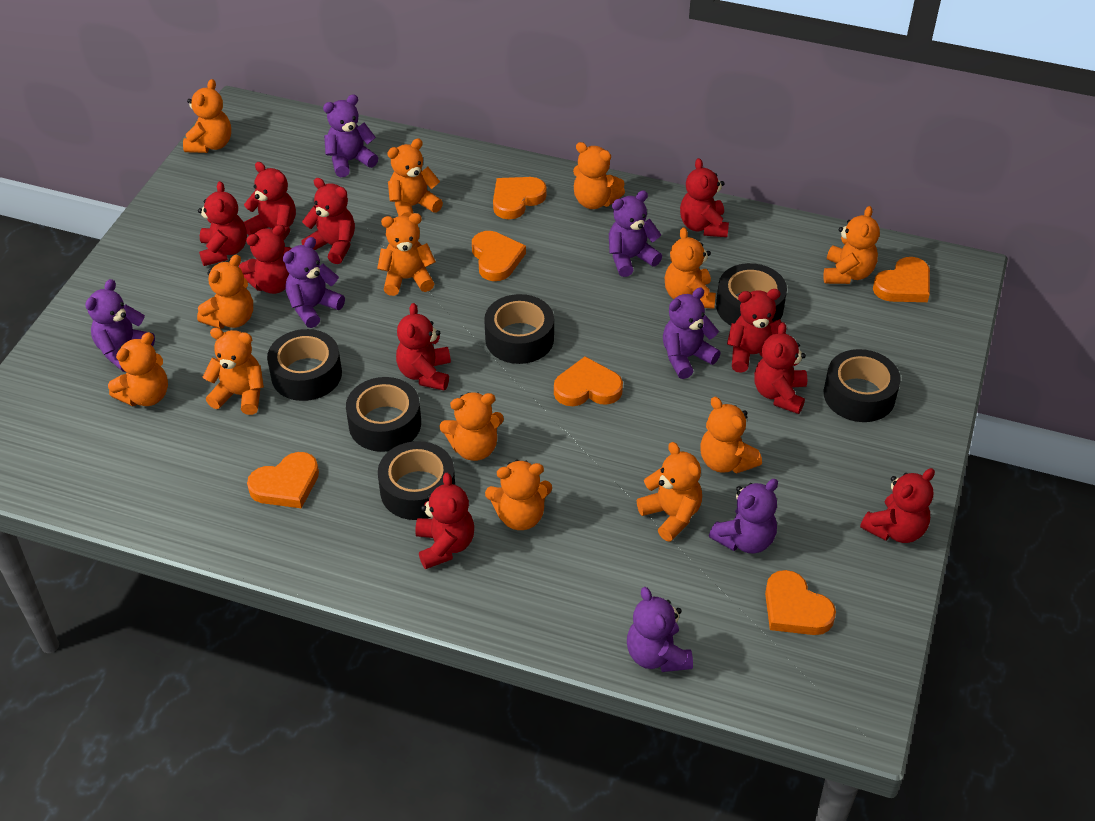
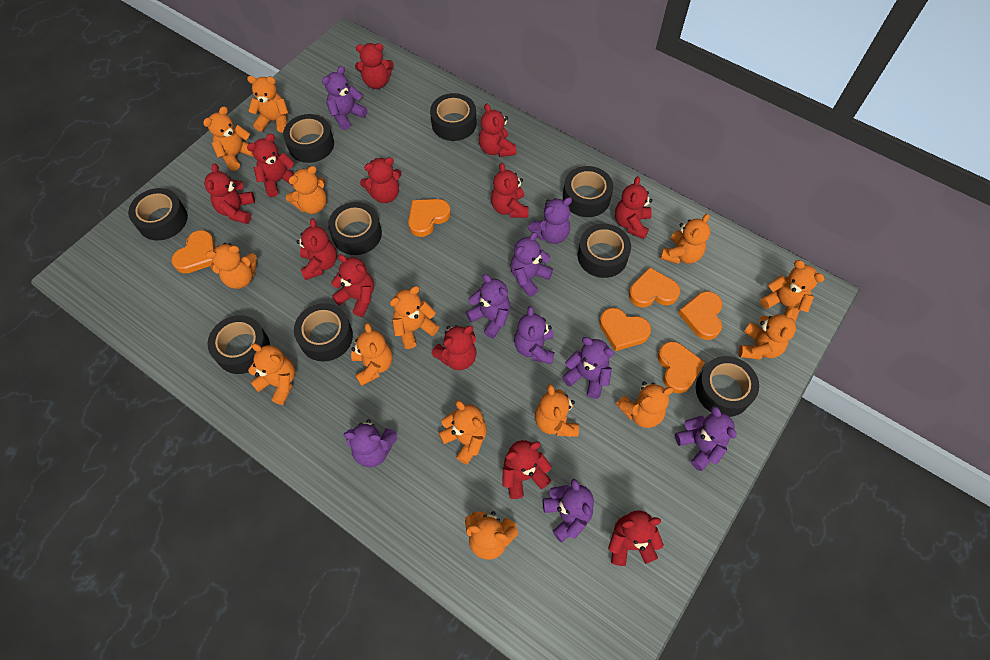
black tape: 6 -> 9
orange teddy bear: 13 -> 14
purple teddy bear: 7 -> 9
red teddy bear: 10 -> 12

